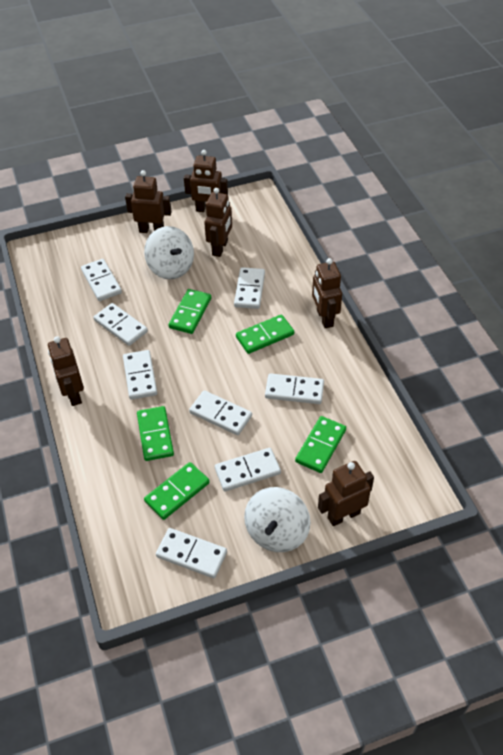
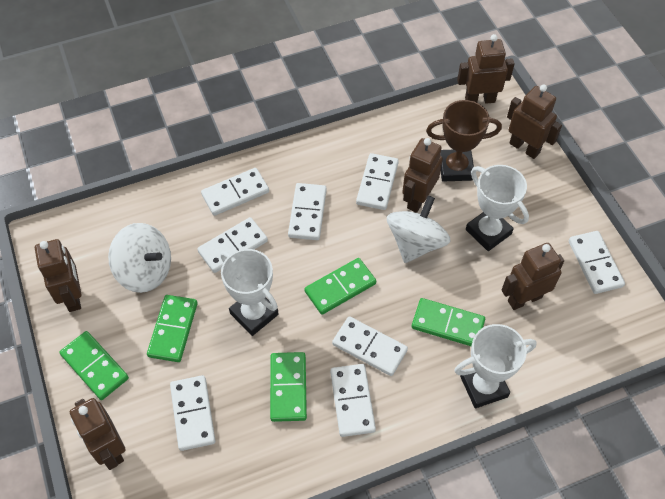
brown trophy: 0 -> 1
white trophy: 0 -> 3

